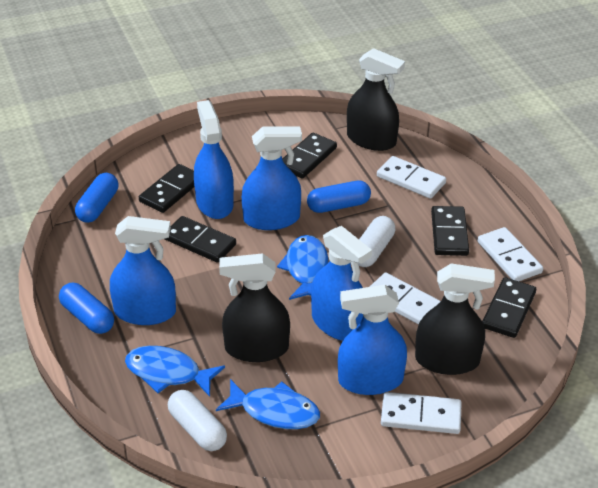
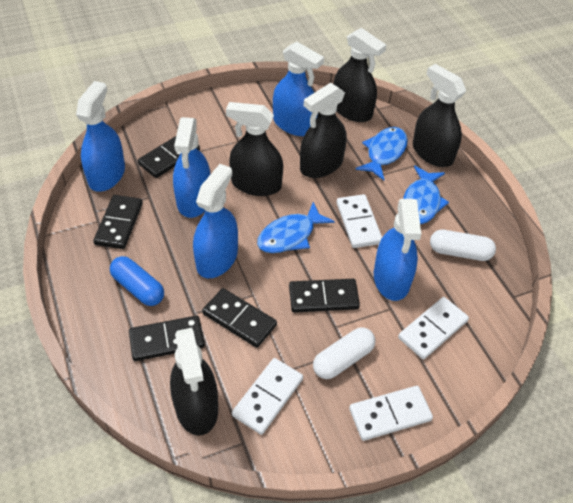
black spray bottle: 3 -> 5
blue capsule: 3 -> 1

